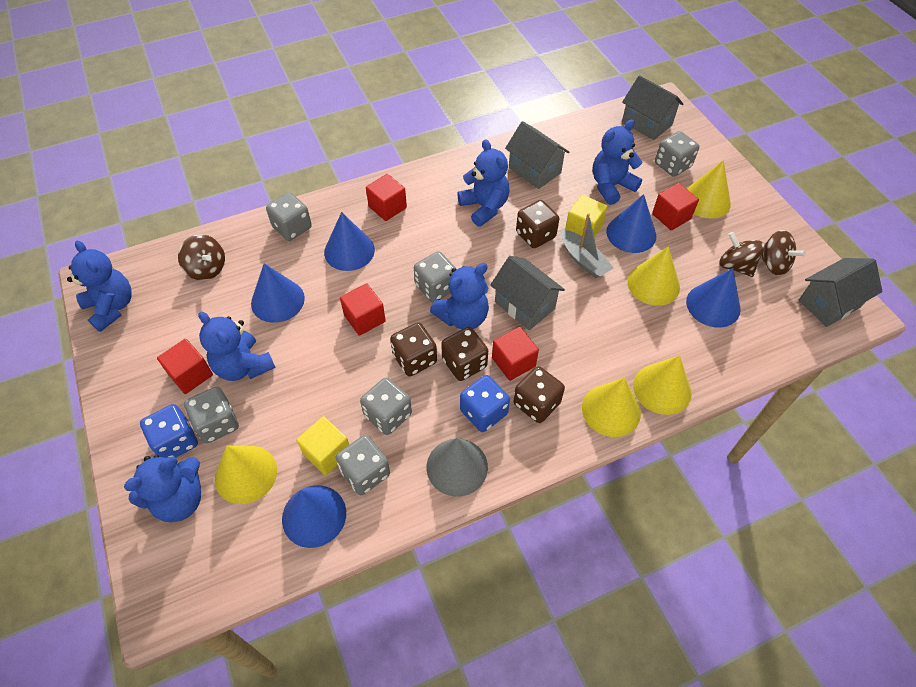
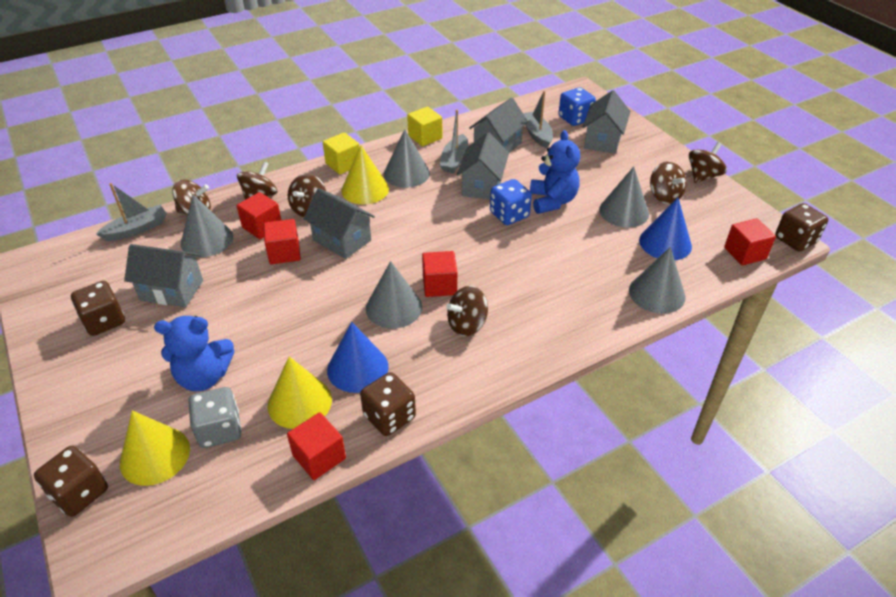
blue cone: 5 -> 2
blue teddy bear: 6 -> 2
brown spinning top: 3 -> 6
grey boat: 1 -> 3
grey cone: 1 -> 5
grey dice: 6 -> 1
grey house: 4 -> 5
yellow cone: 5 -> 3

